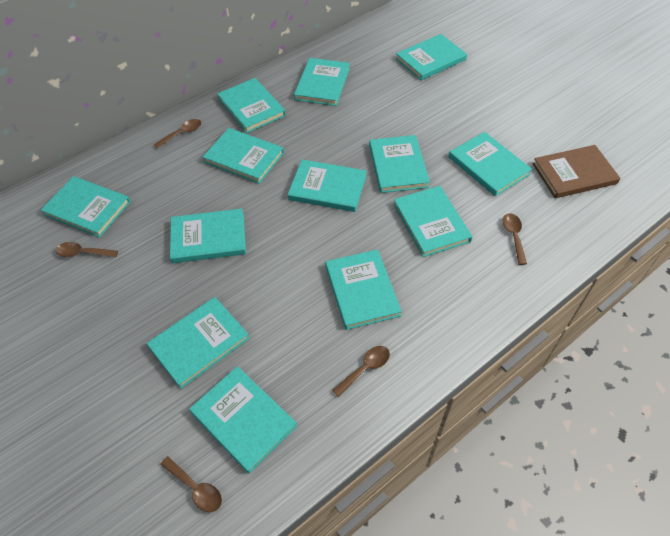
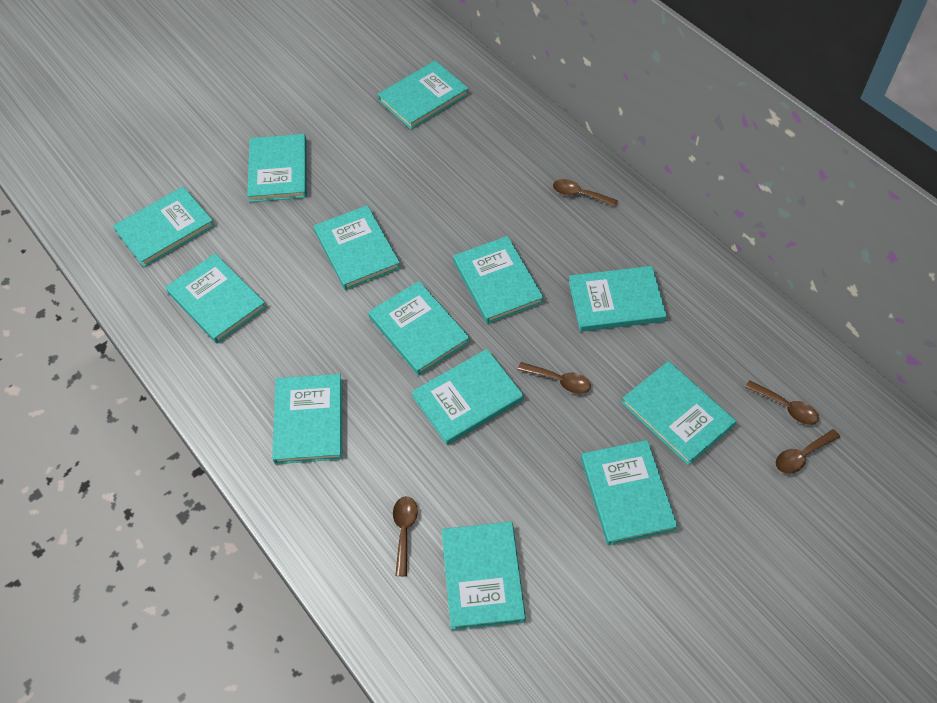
brown book: 1 -> 0

